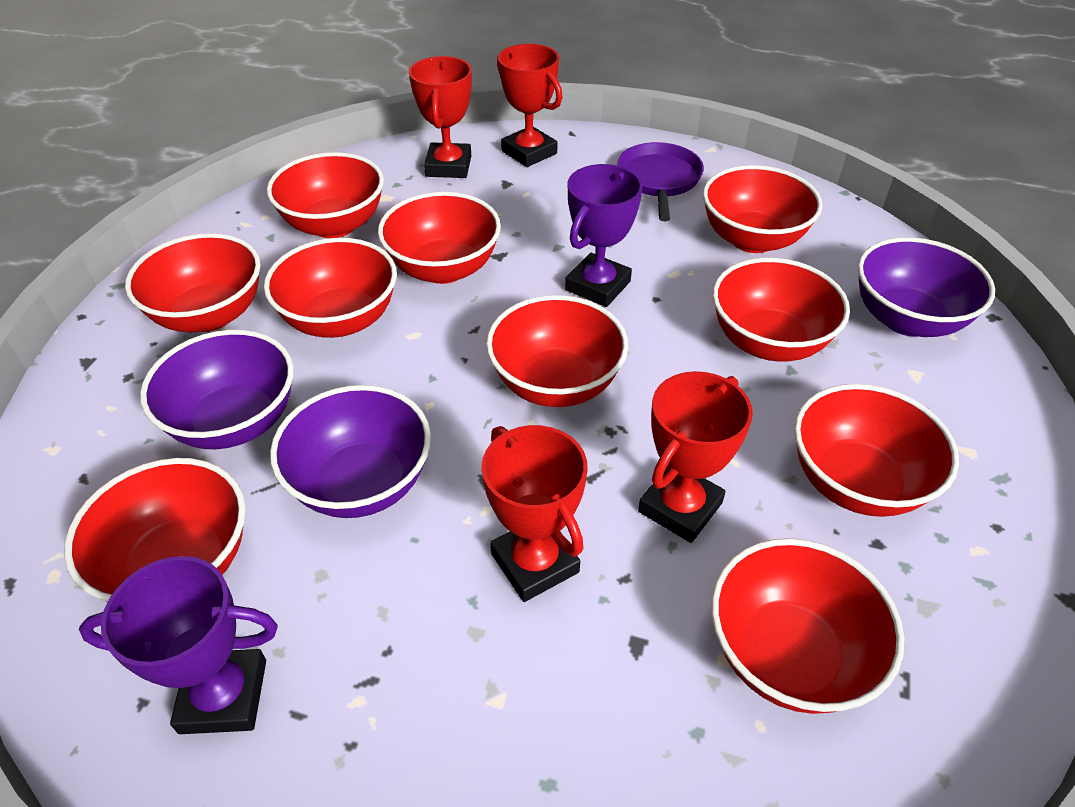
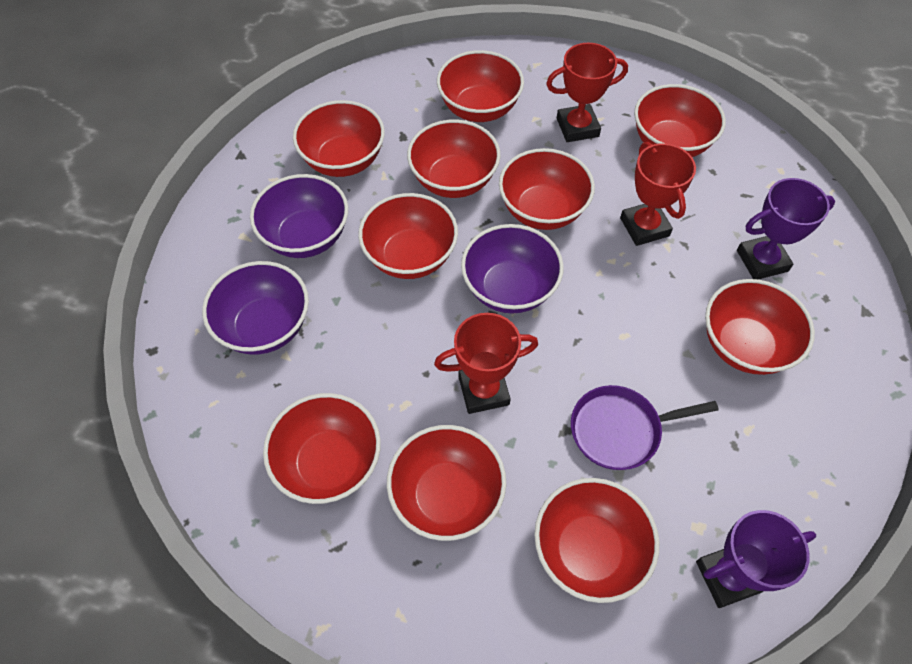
red trophy: 4 -> 3

